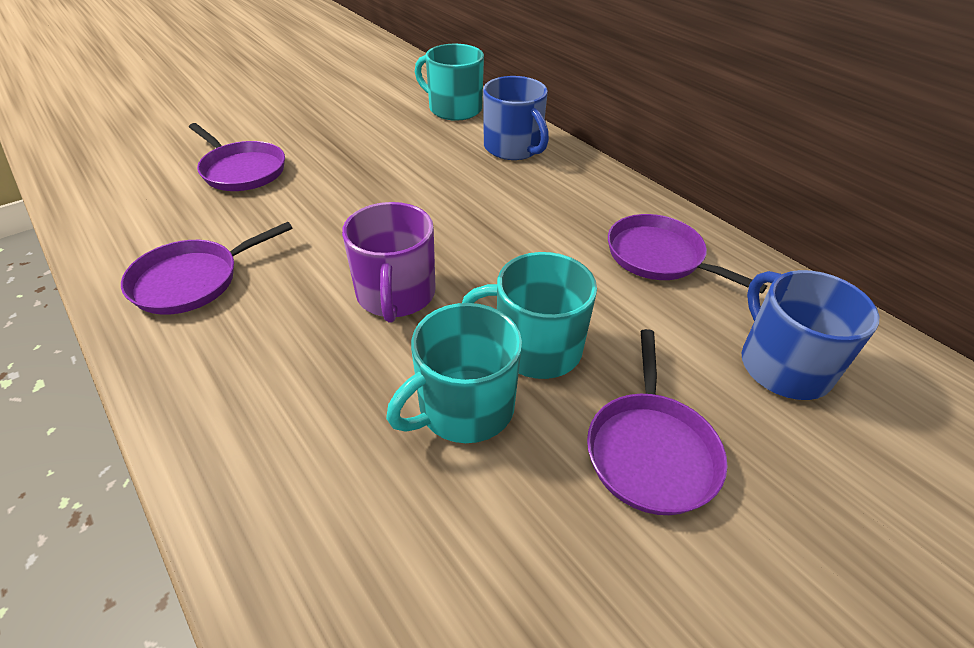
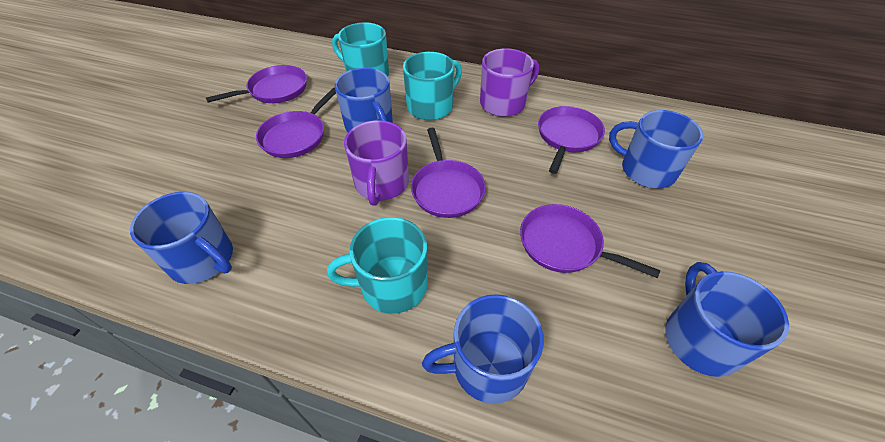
blue mug: 2 -> 5
purple mug: 1 -> 2
purple pan: 4 -> 5

